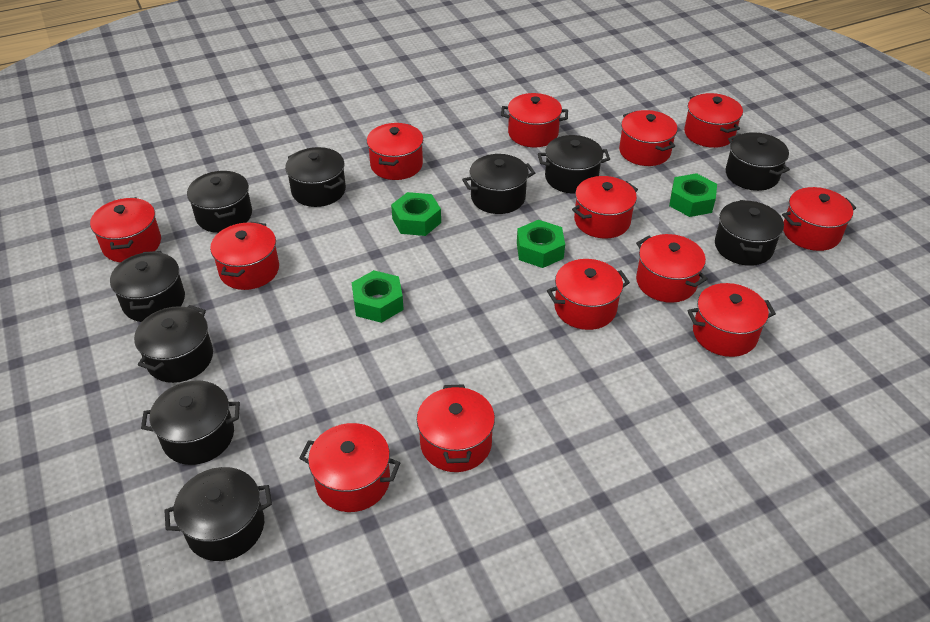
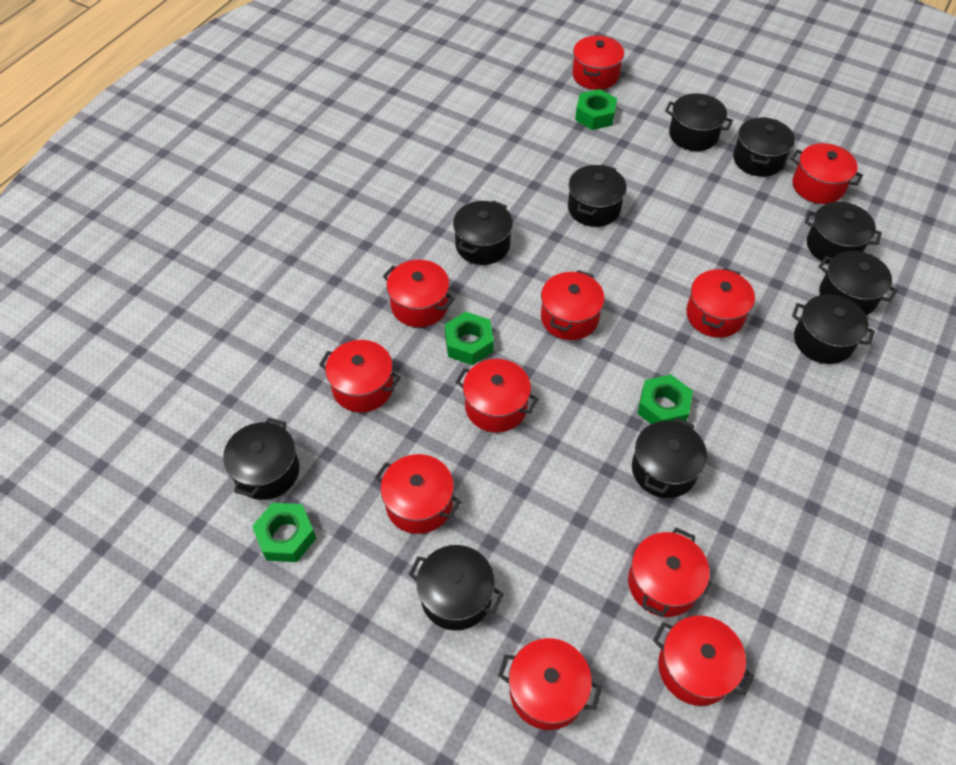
red pot: 13 -> 11

